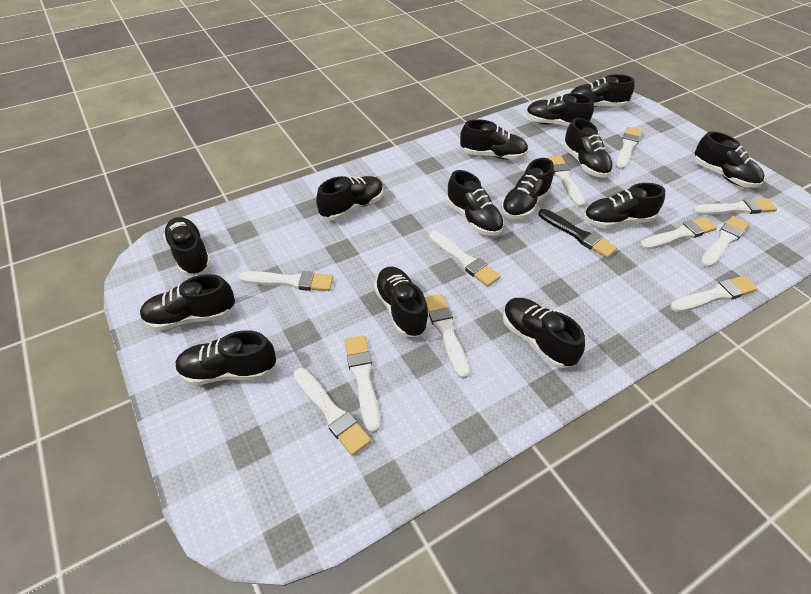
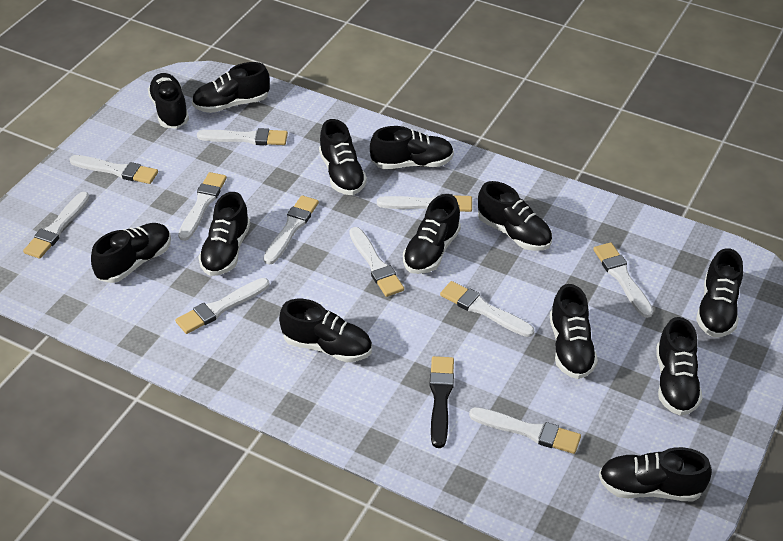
black shoe: 14 -> 13

